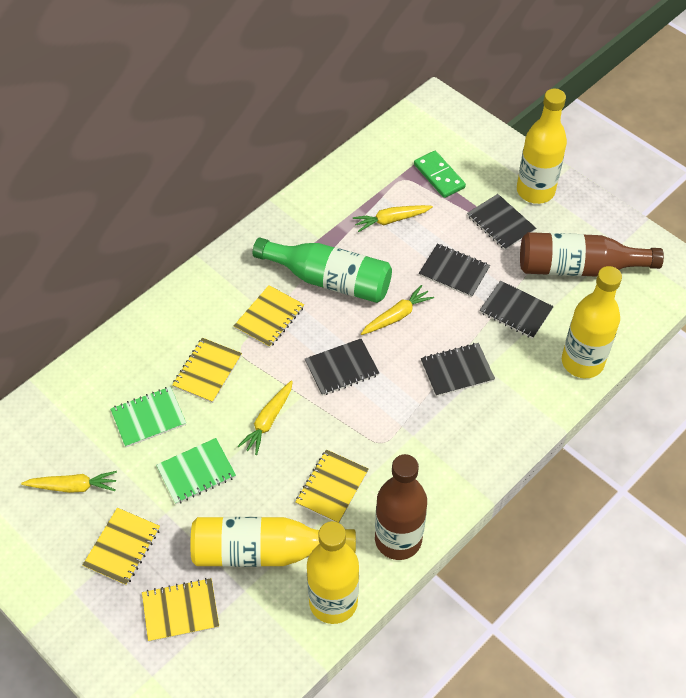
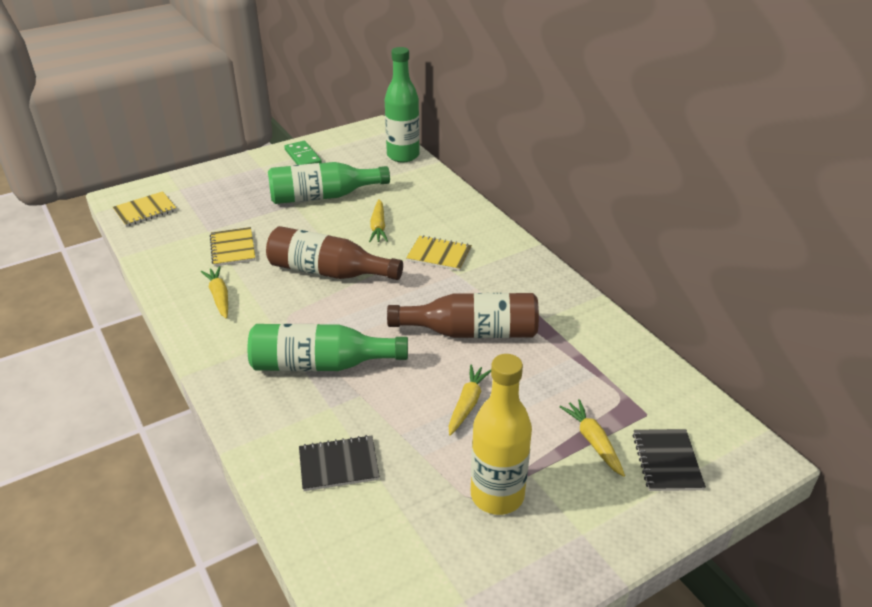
black notebook: 5 -> 2
green bottle: 1 -> 3
green notebook: 2 -> 0
yellow bottle: 4 -> 1
yellow notebook: 5 -> 3

